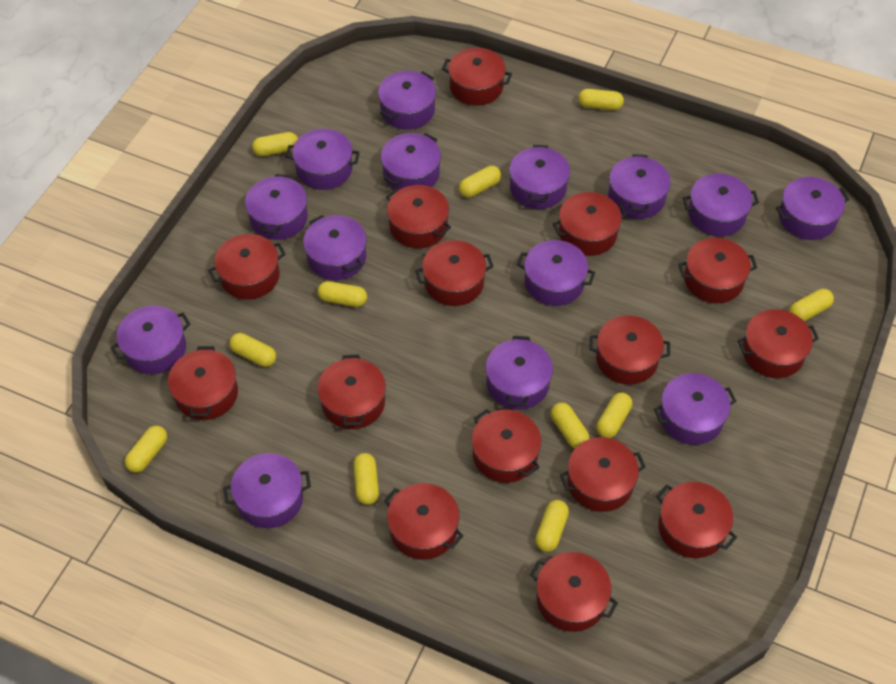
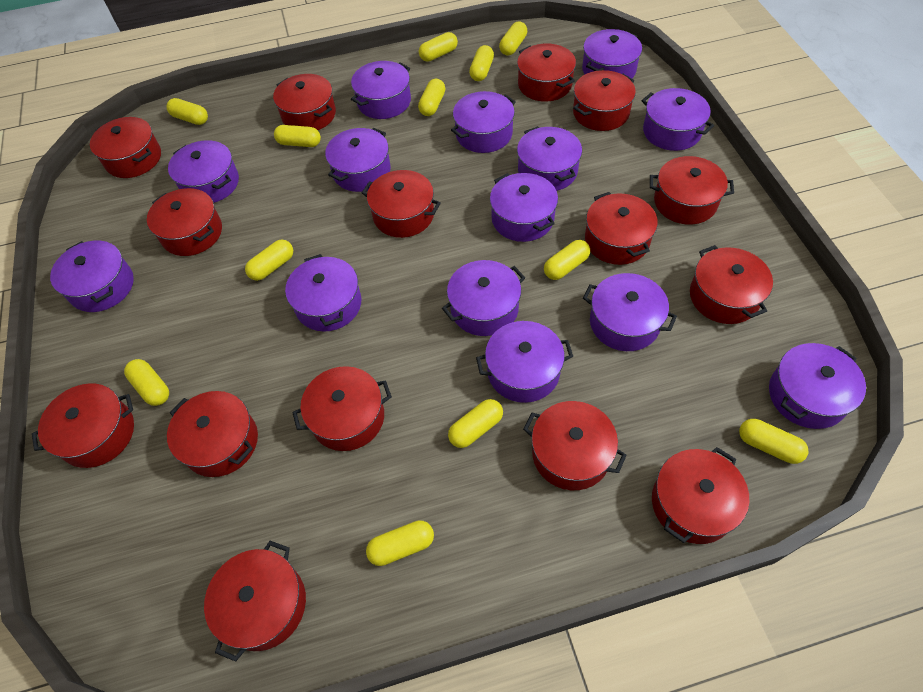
yellow capsule: 11 -> 12

